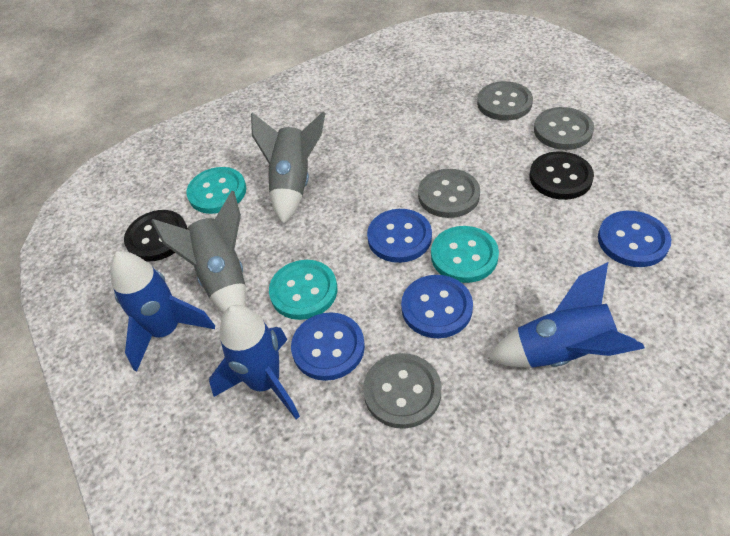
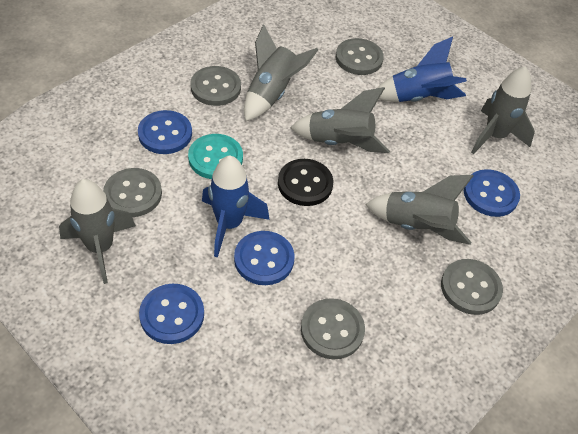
black button: 2 -> 1
blue rocket: 3 -> 2
grey button: 4 -> 5
grey rocket: 2 -> 5
turquoise button: 3 -> 1

